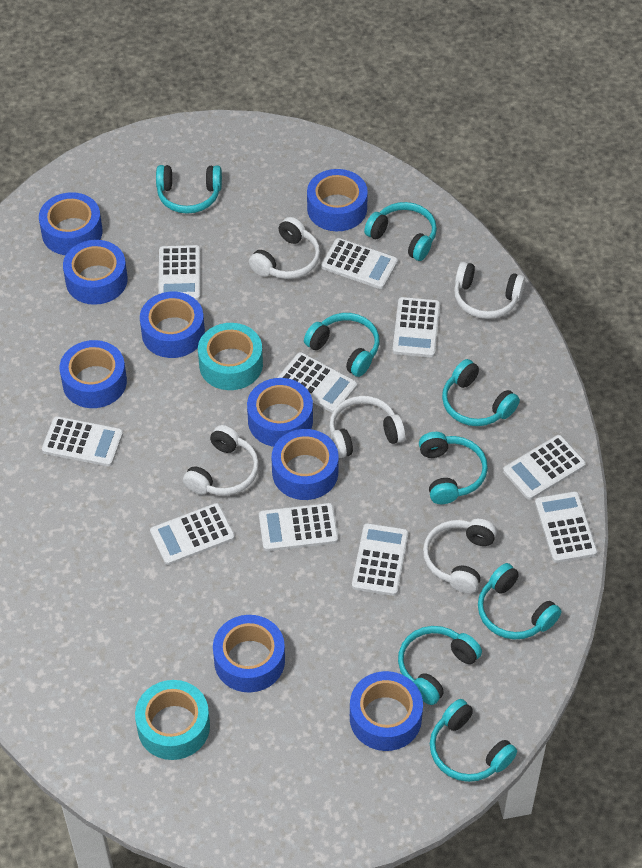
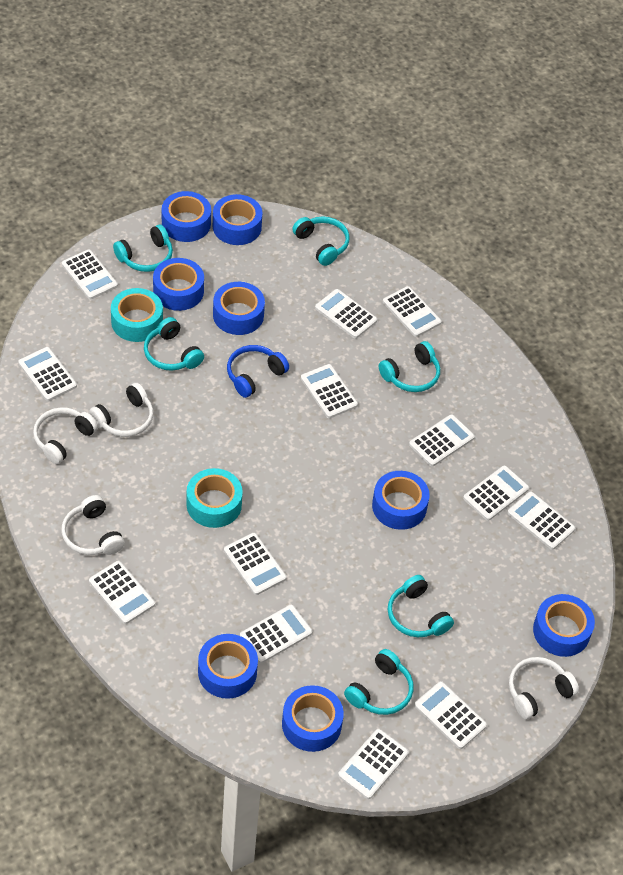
blue headphones: 0 -> 1
blue tape: 9 -> 8
turquoise headphones: 8 -> 6
white calculator: 10 -> 13
white headphones: 5 -> 4

